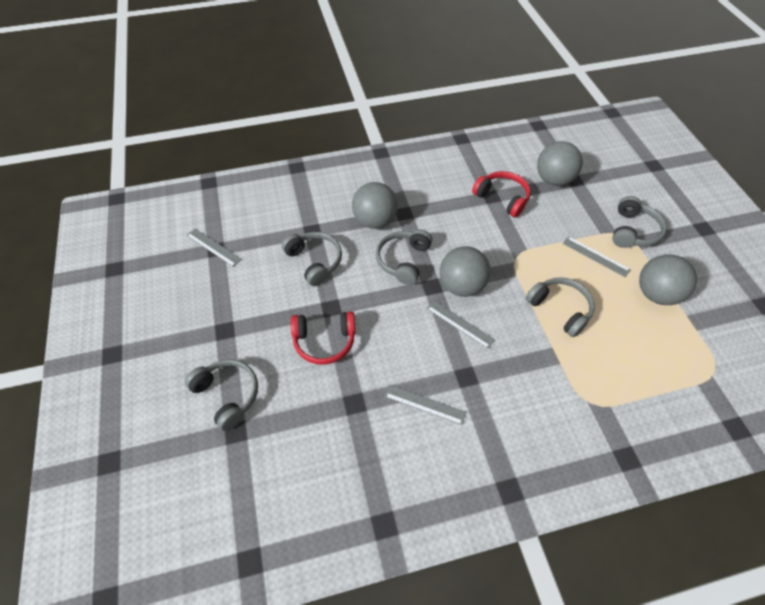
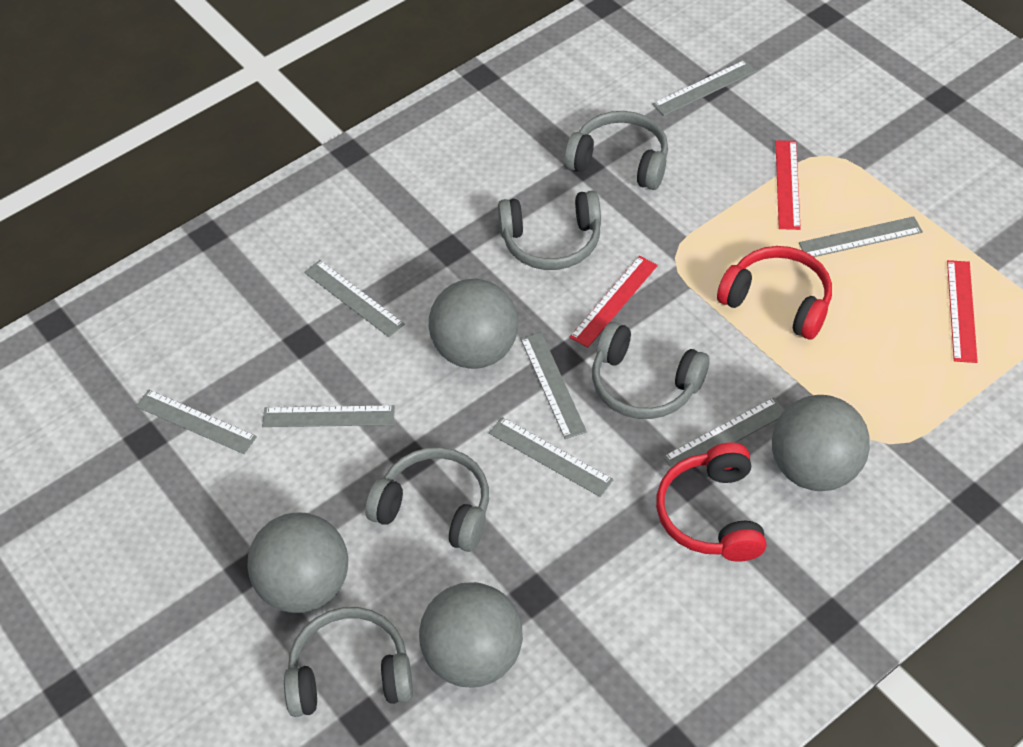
grey ruler: 4 -> 8
red ruler: 0 -> 3

